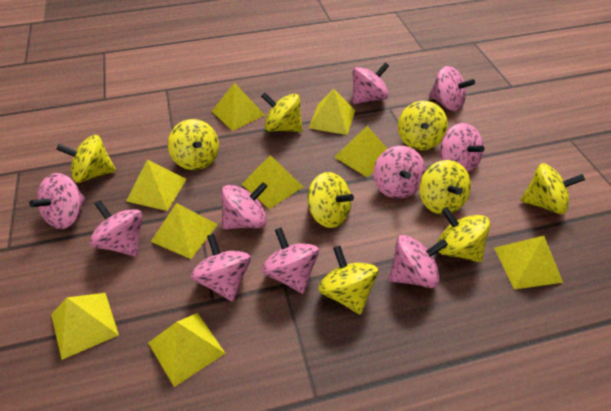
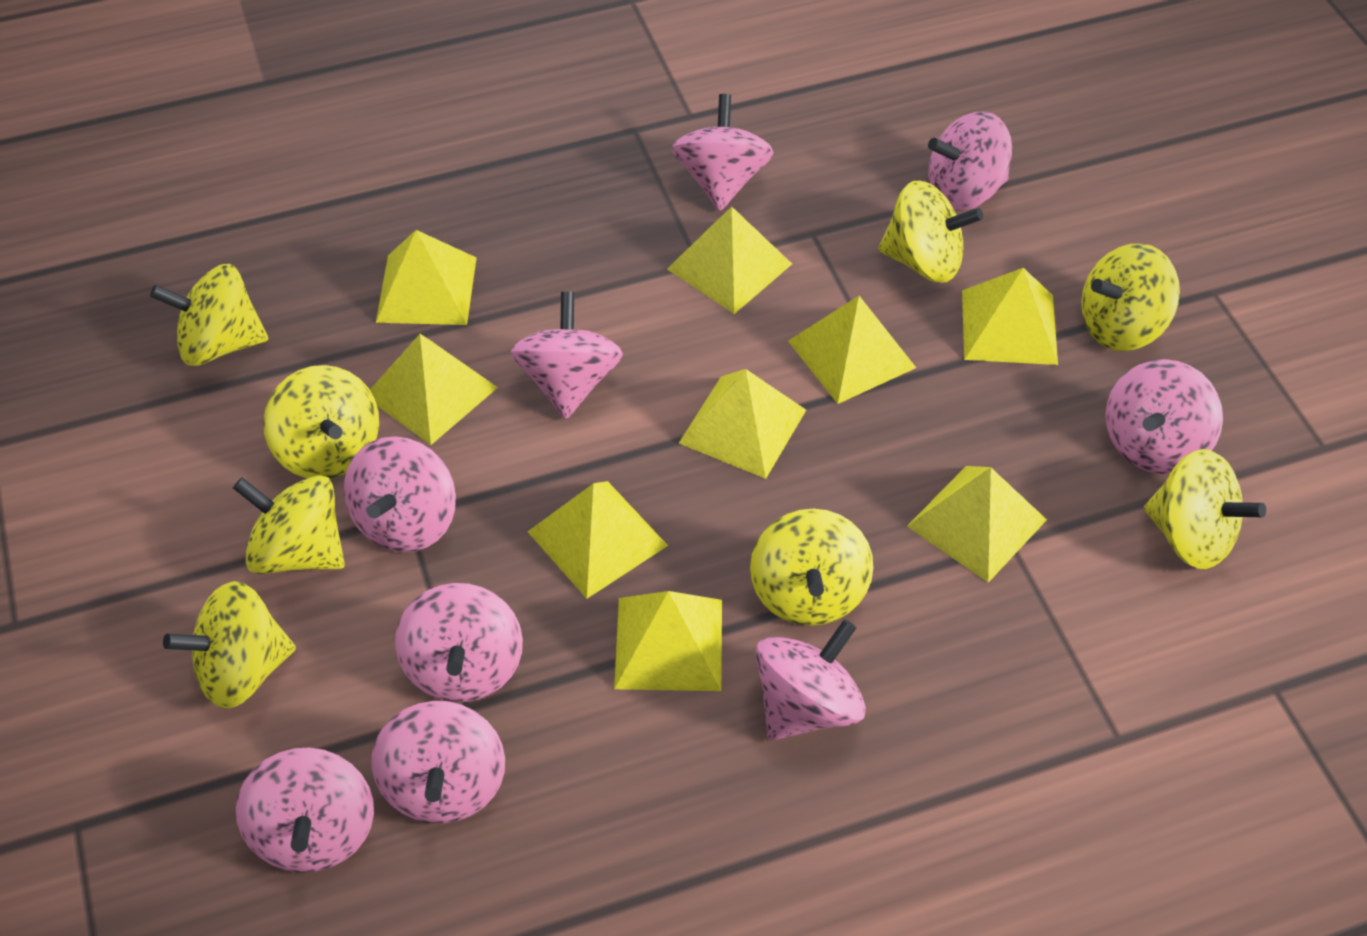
pink spinning top: 10 -> 9
yellow spinning top: 9 -> 8

